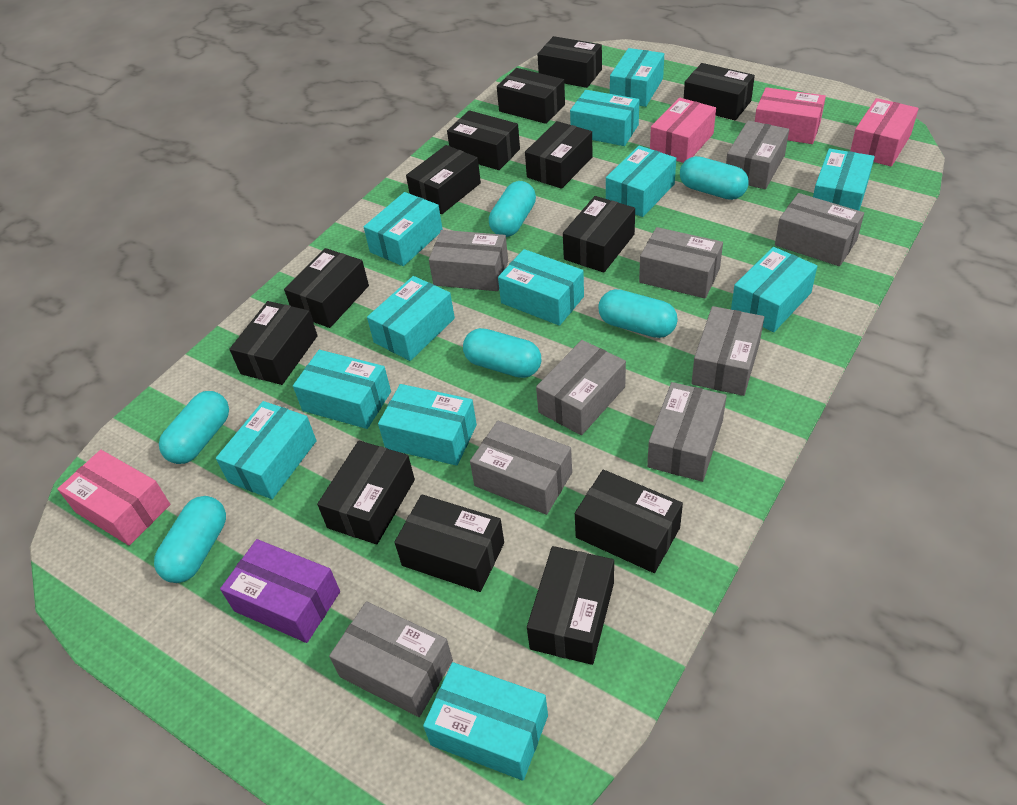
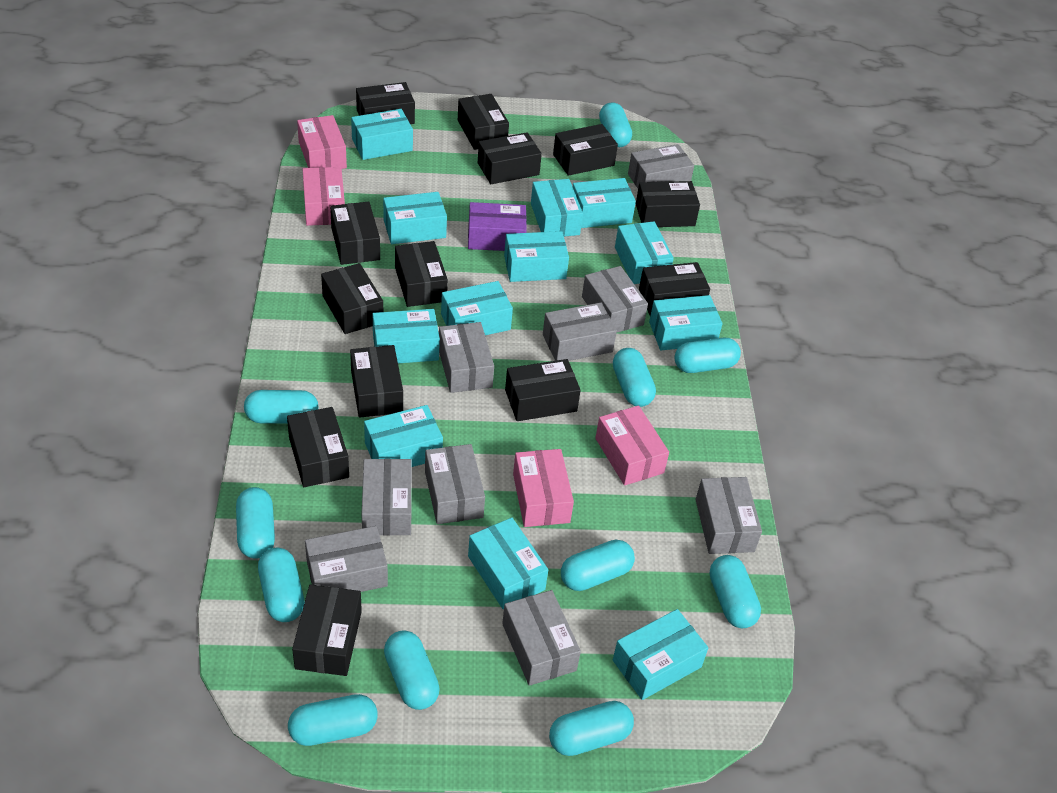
turquoise capsule: 6 -> 11

